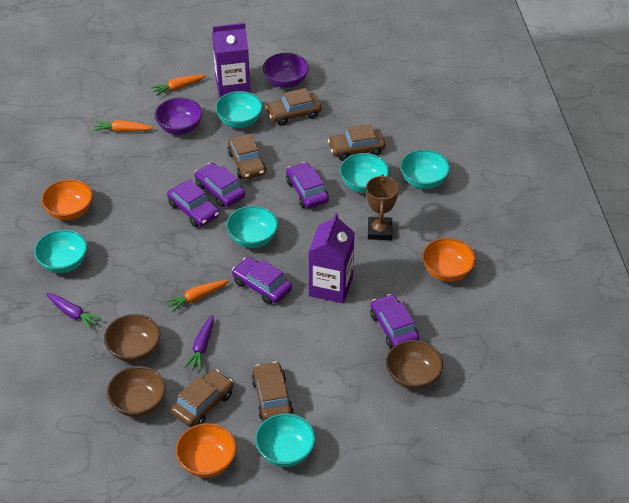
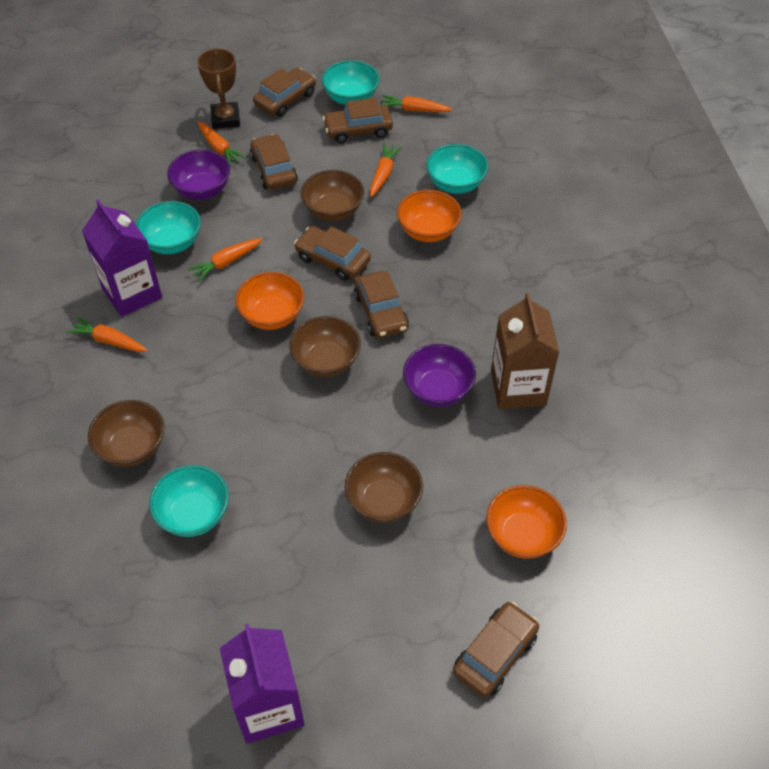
brown bowl: 3 -> 4
brown car: 5 -> 6
brown carton: 0 -> 1
orange carrot: 3 -> 5
purple car: 5 -> 0
purple carrot: 2 -> 0
turquoise bowl: 6 -> 4

